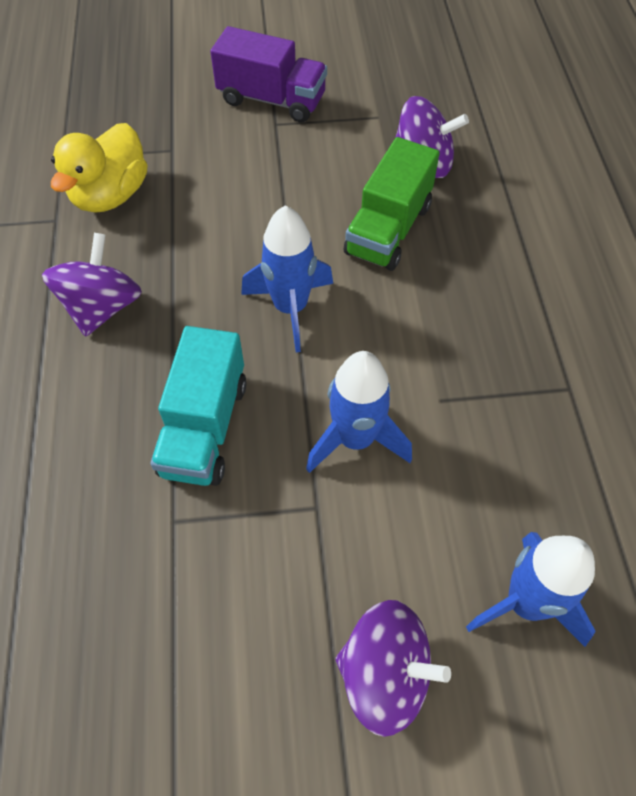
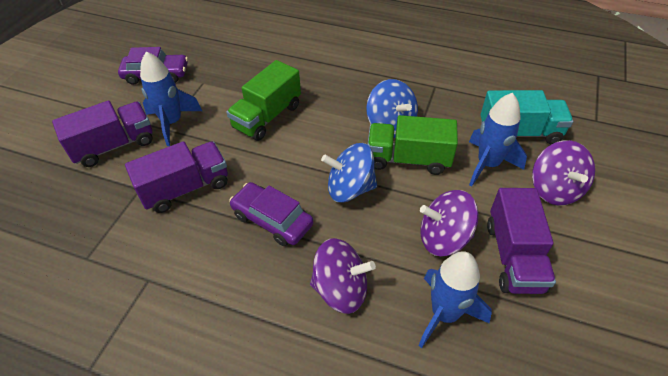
blue spinning top: 0 -> 2
green truck: 1 -> 2
purple car: 0 -> 2
purple truck: 1 -> 3
yellow duck: 1 -> 0

